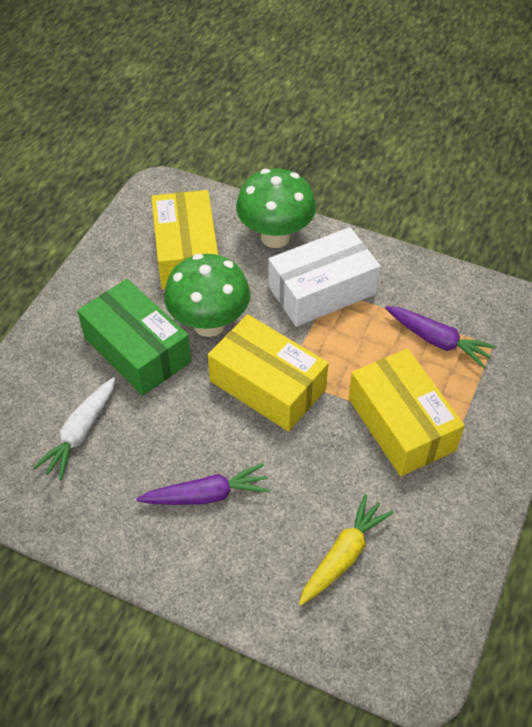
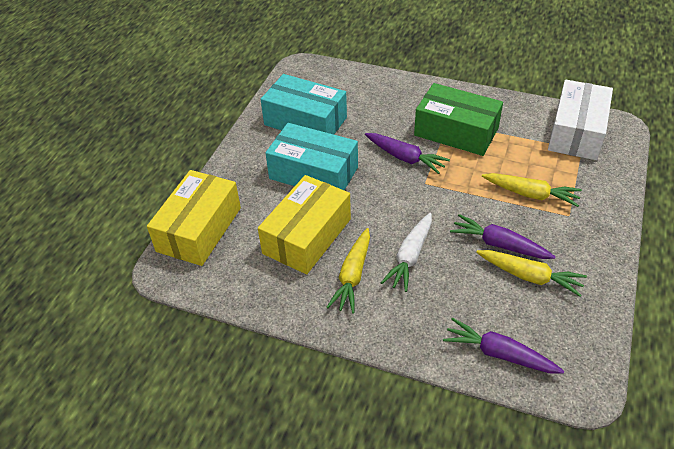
green mushroom: 2 -> 0
purple carrot: 2 -> 3
turquoise box: 0 -> 2
yellow box: 3 -> 2
yellow carrot: 1 -> 3

